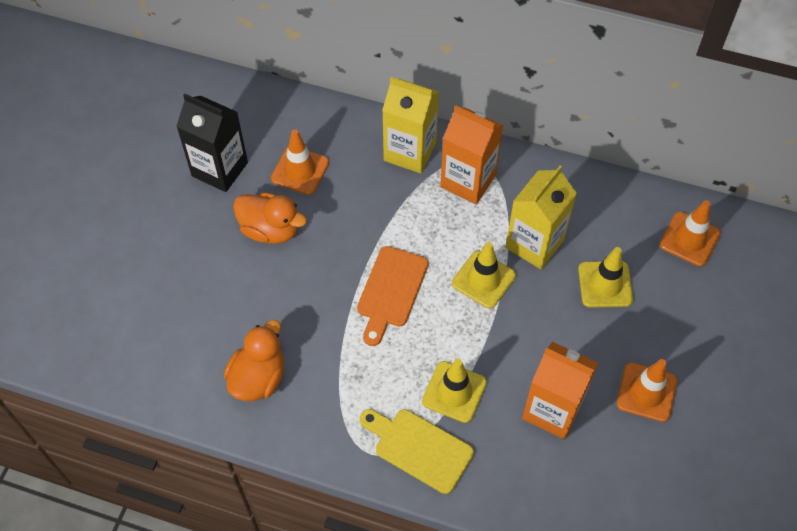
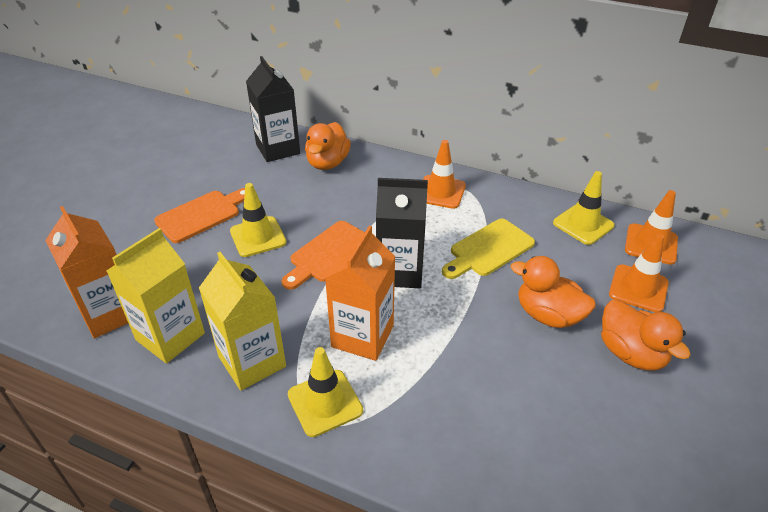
black carton: 1 -> 2
orange cutting board: 1 -> 2
orange duck: 2 -> 3

